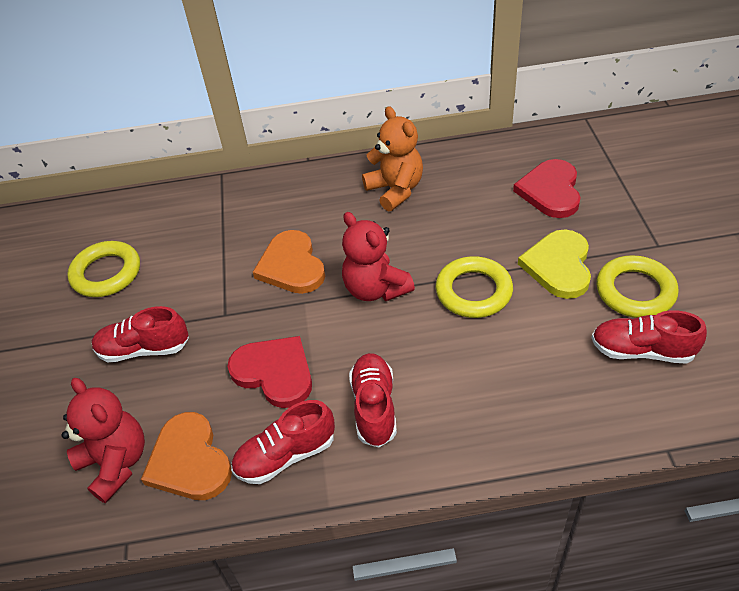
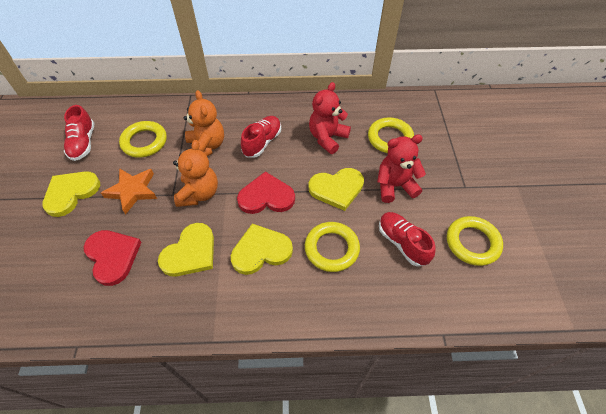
orange heart: 2 -> 0
orange star: 0 -> 1
orange teddy bear: 1 -> 2
red shoe: 4 -> 3
yellow heart: 1 -> 4
yellow ring: 3 -> 4

